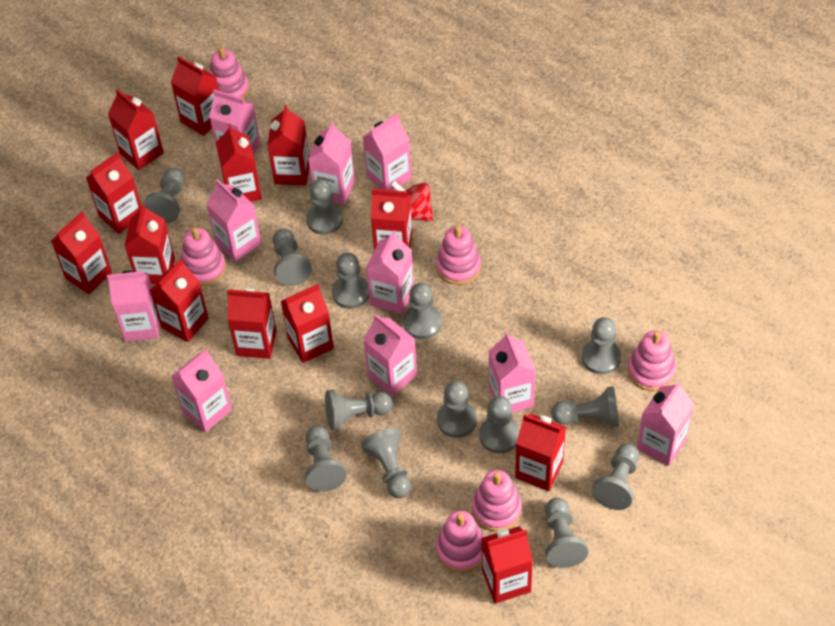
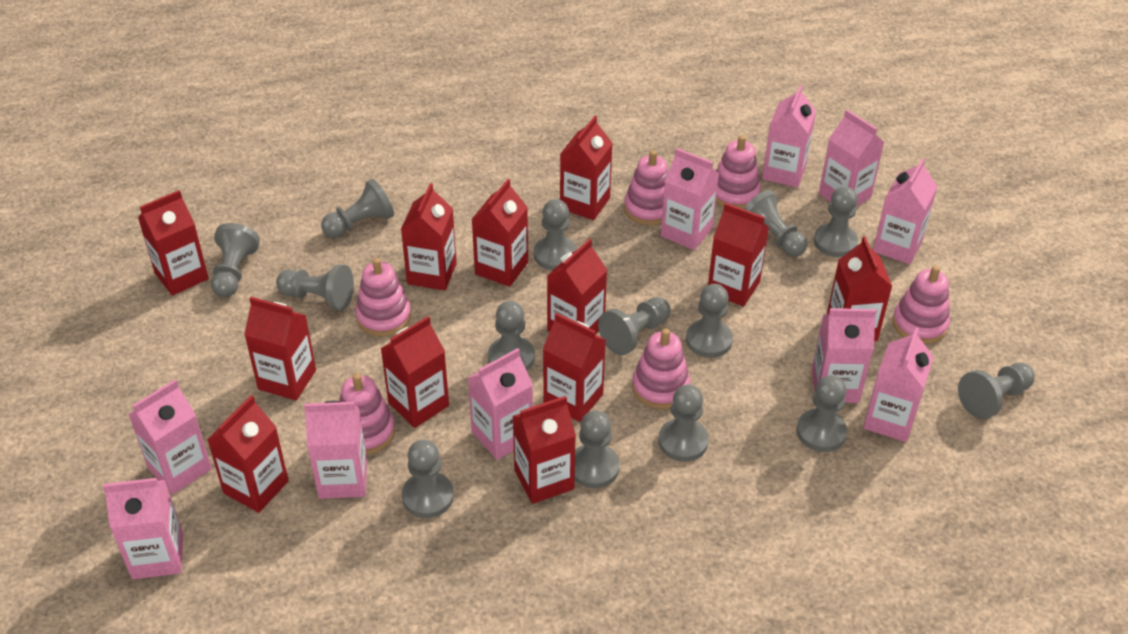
red carton: 13 -> 12
red spinning top: 1 -> 0

